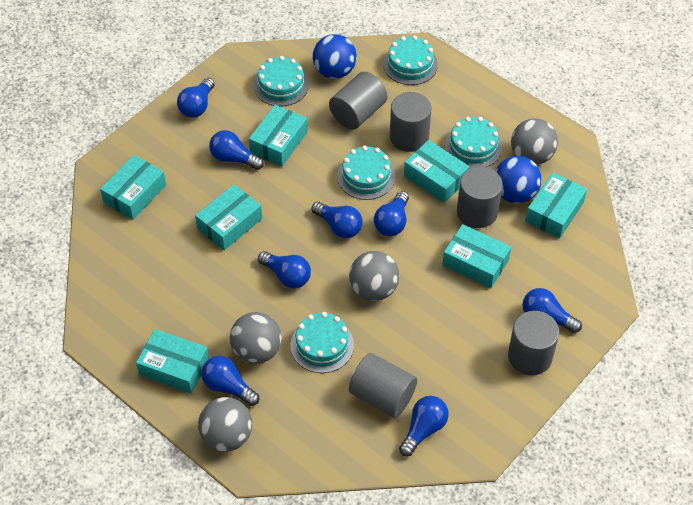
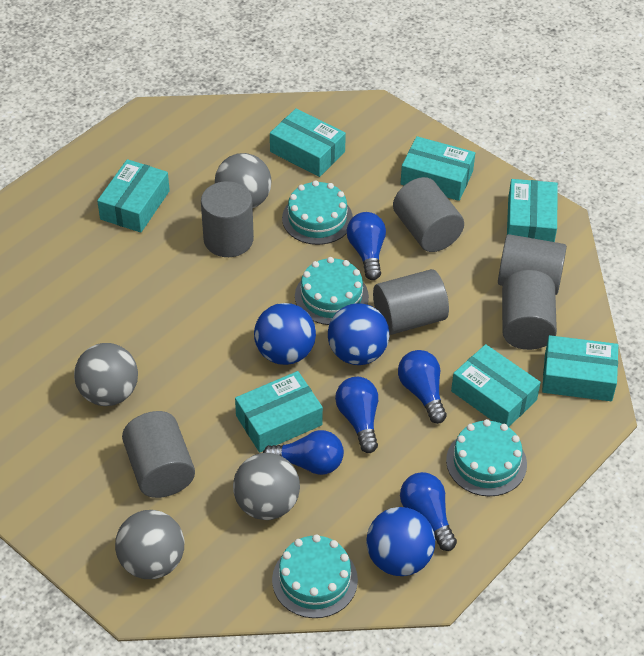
blue ball: 2 -> 3
blue light bulb: 8 -> 5
grey cylinder: 5 -> 6
turquoise cake: 5 -> 4

